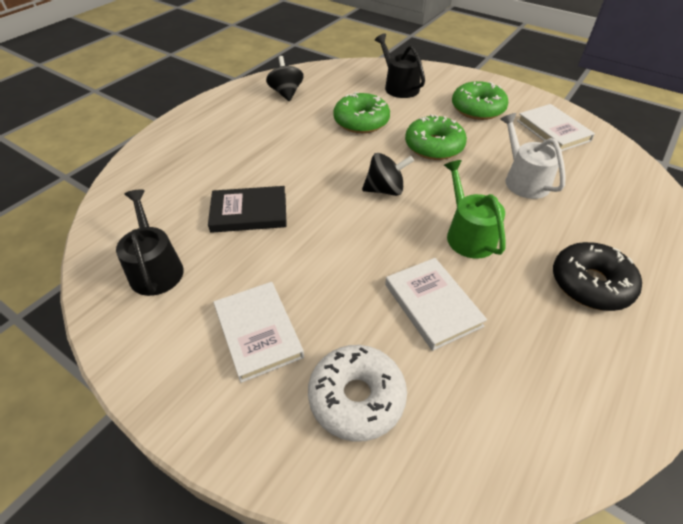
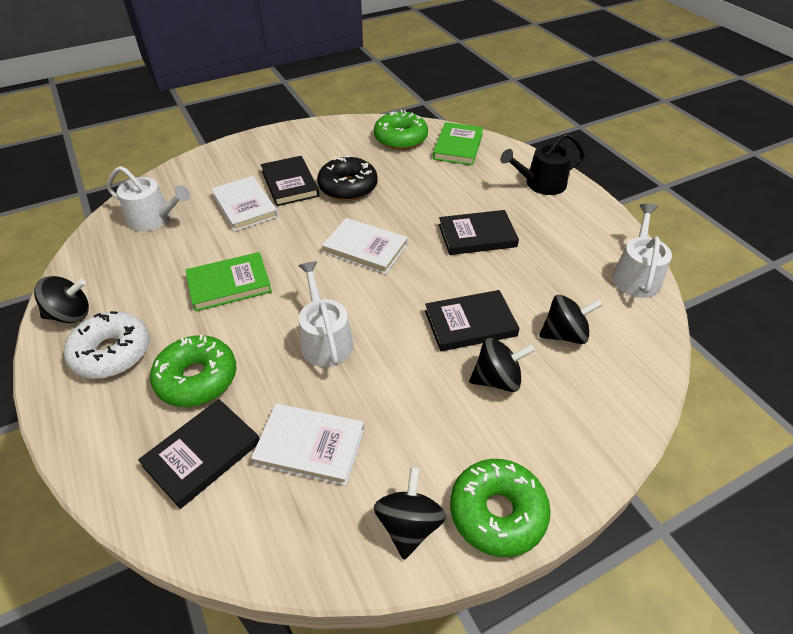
black book: 1 -> 4
black spinning top: 2 -> 4
black watering can: 2 -> 1
green book: 0 -> 2
green watering can: 1 -> 0
white watering can: 1 -> 3

